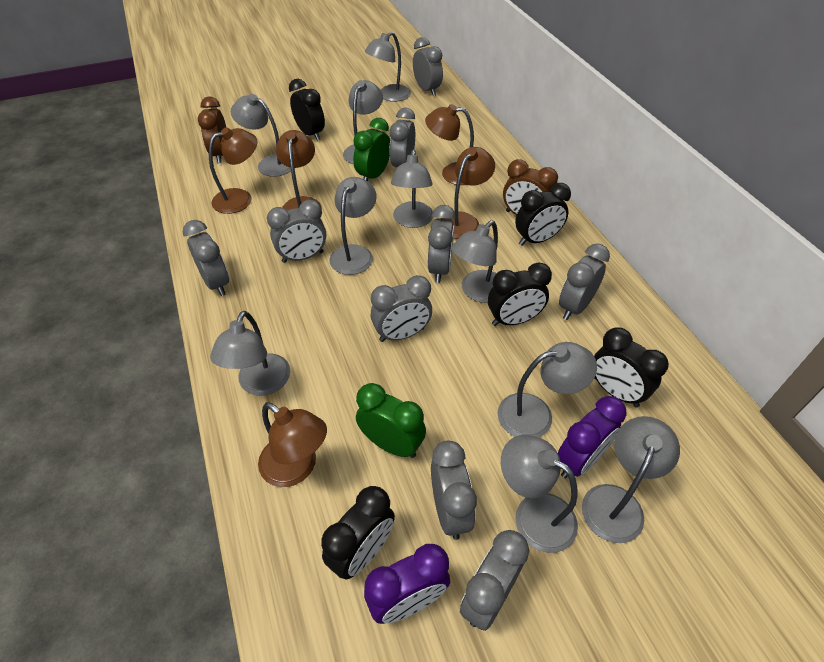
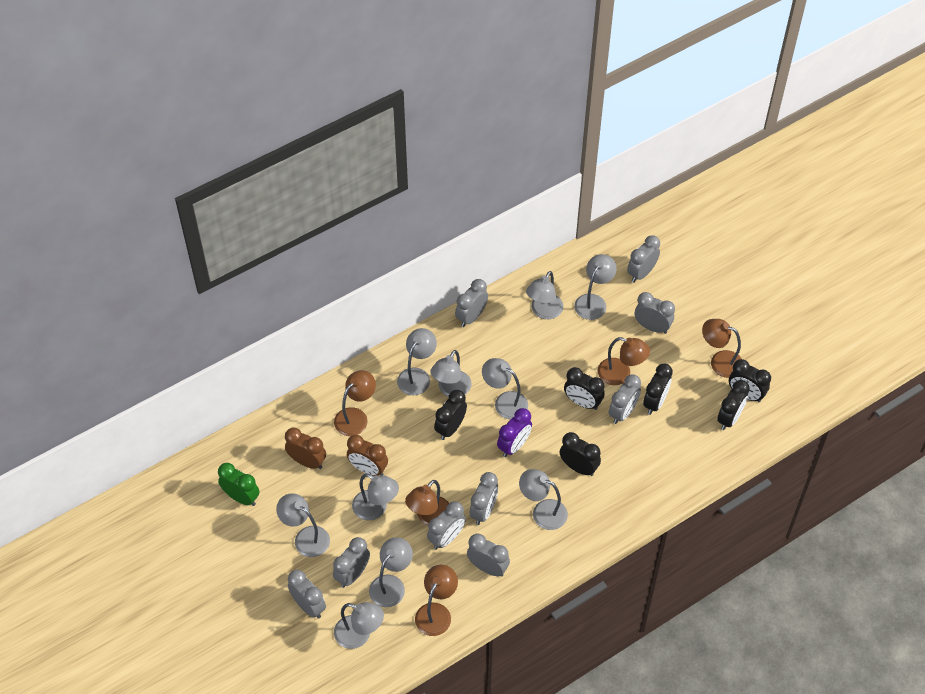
black clock: 5 -> 6
green clock: 2 -> 1
purple clock: 2 -> 1

